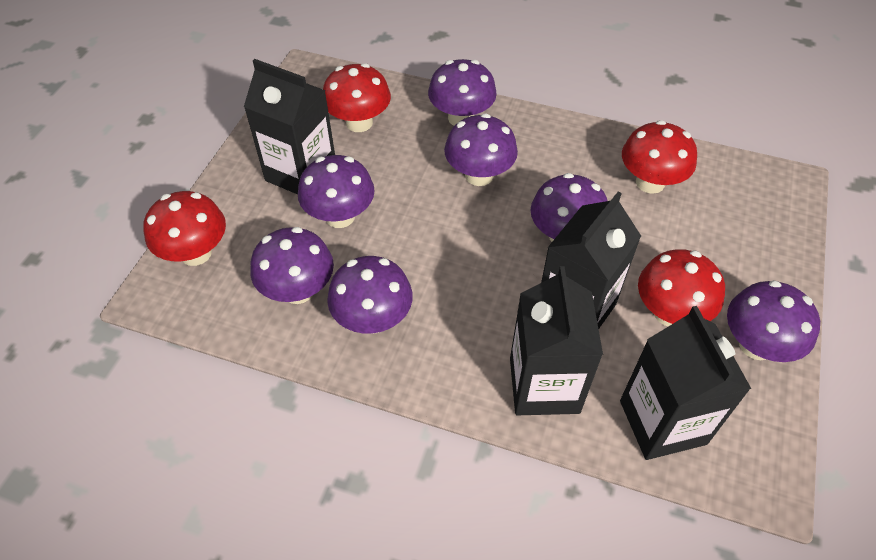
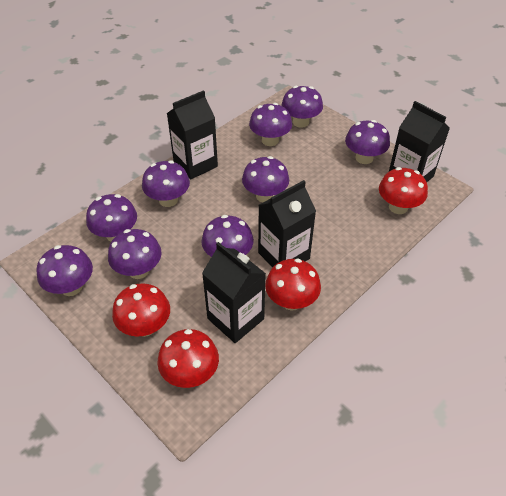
purple mushroom: 7 -> 9

